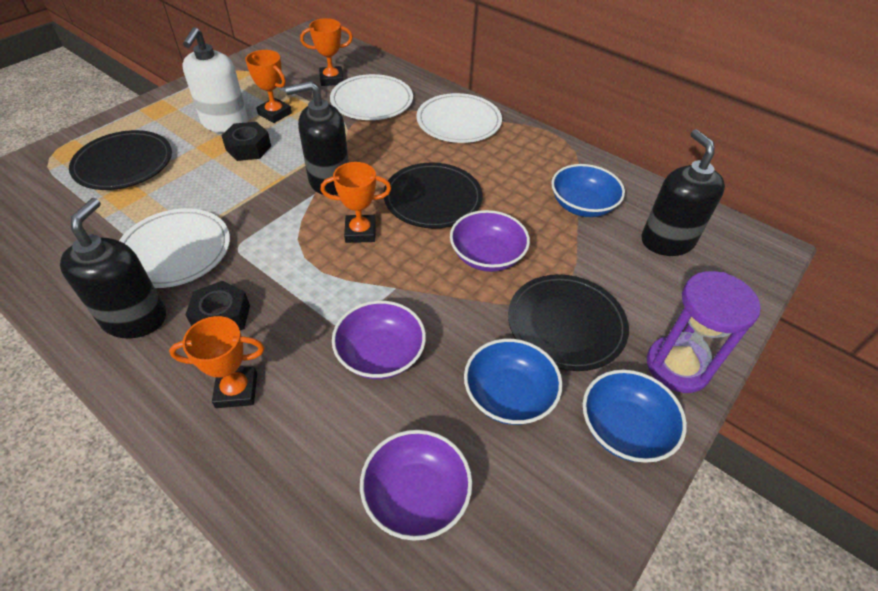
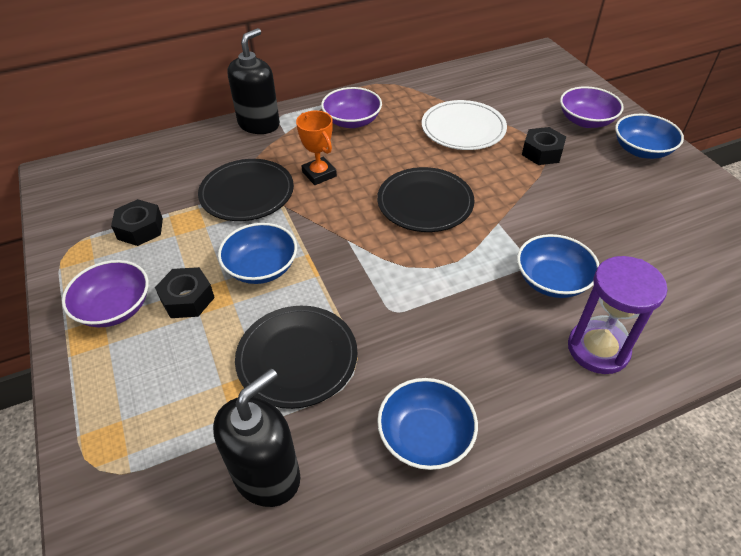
black nut: 2 -> 3
black soap dispenser: 3 -> 2
blue bowl: 3 -> 4
orange trophy: 4 -> 1
white plate: 3 -> 1
white soap dispenser: 1 -> 0

